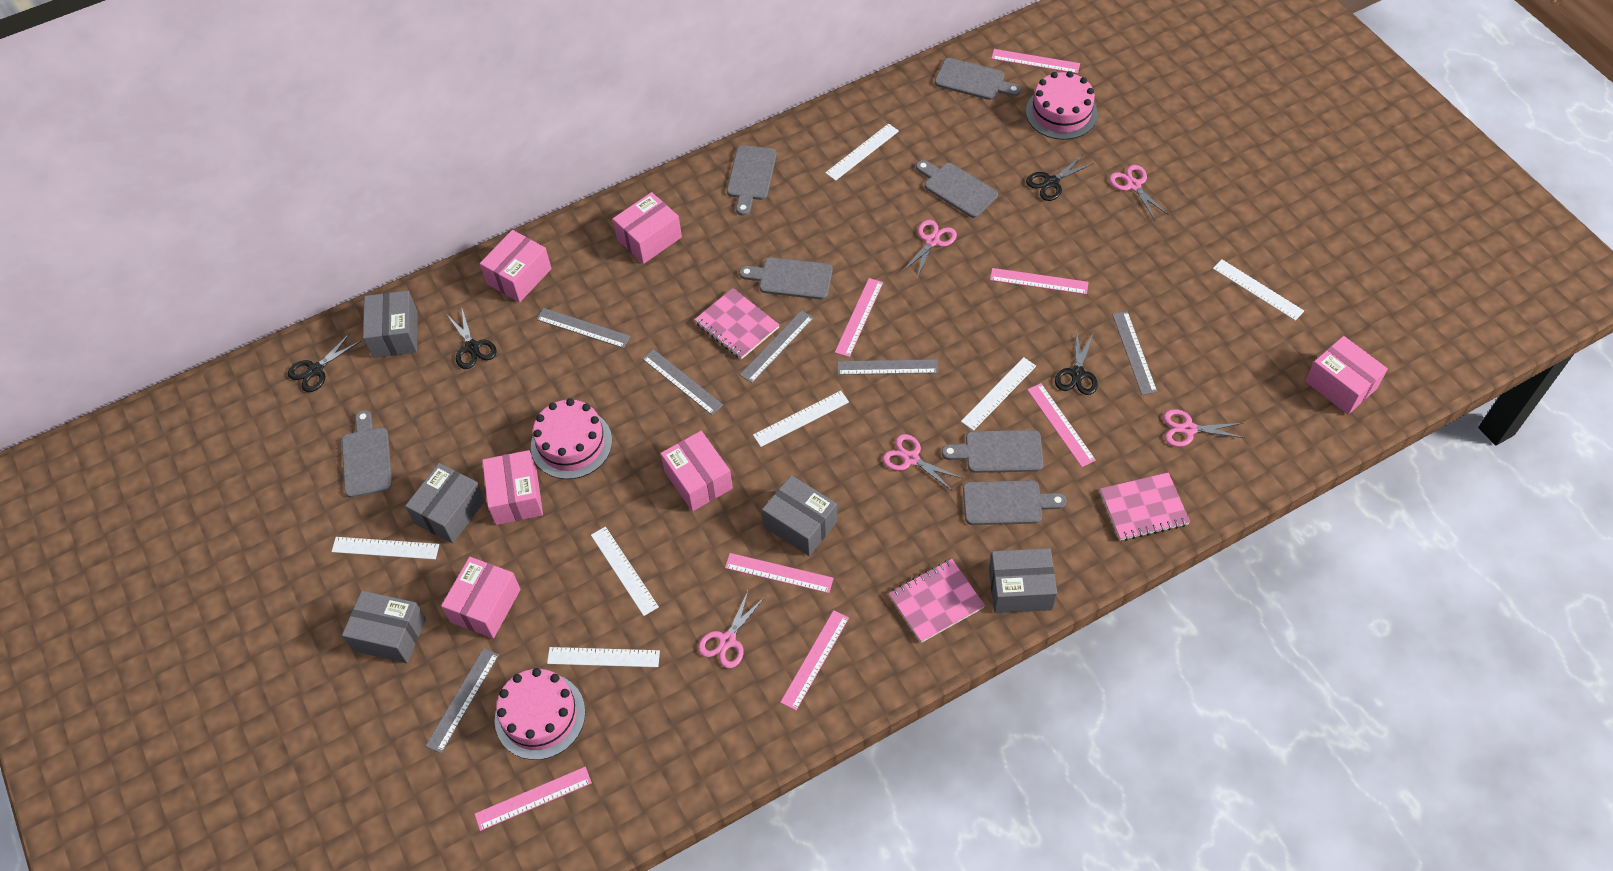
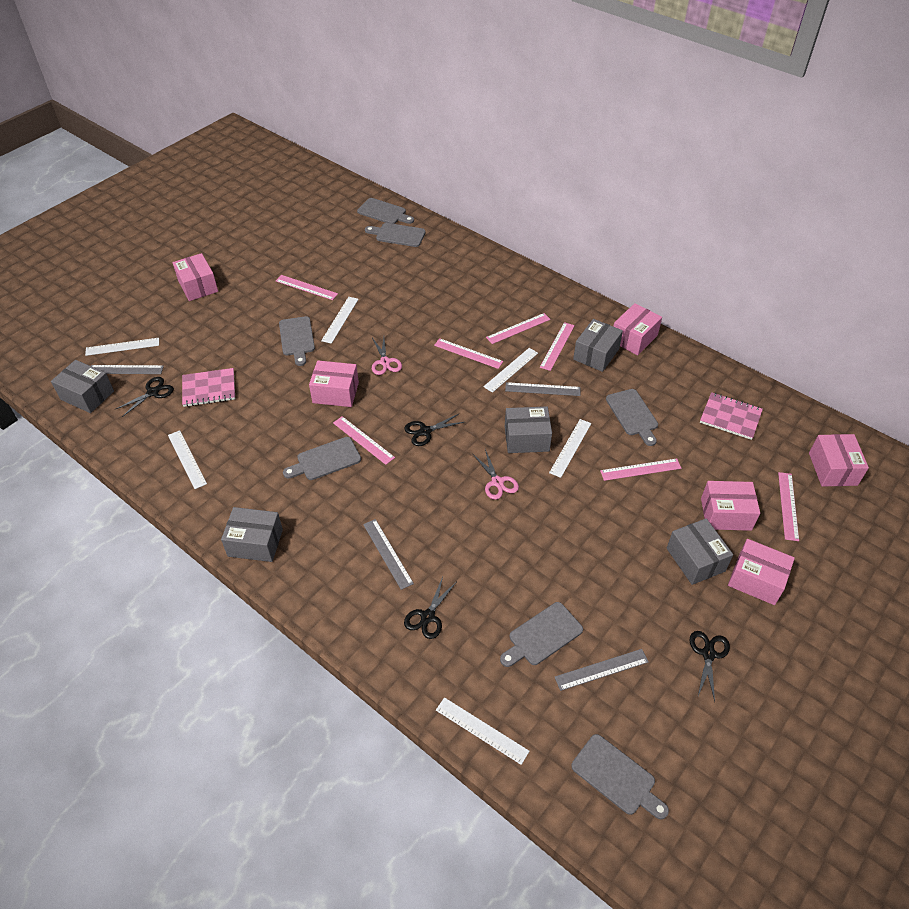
grey ruler: 6 -> 4
pink cake: 3 -> 0
pink notebook: 3 -> 2
pink scissors: 5 -> 2
white ruler: 7 -> 6

